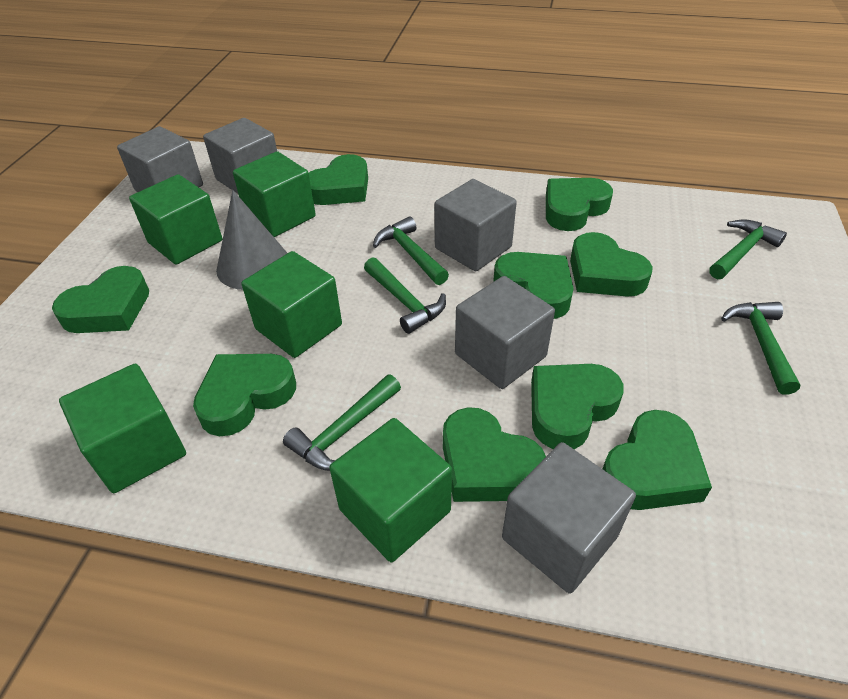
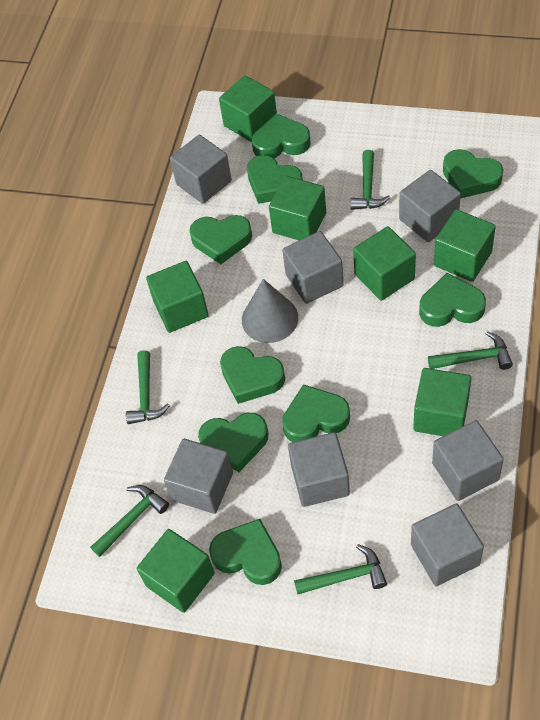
green cube: 5 -> 7
grey cube: 5 -> 7

